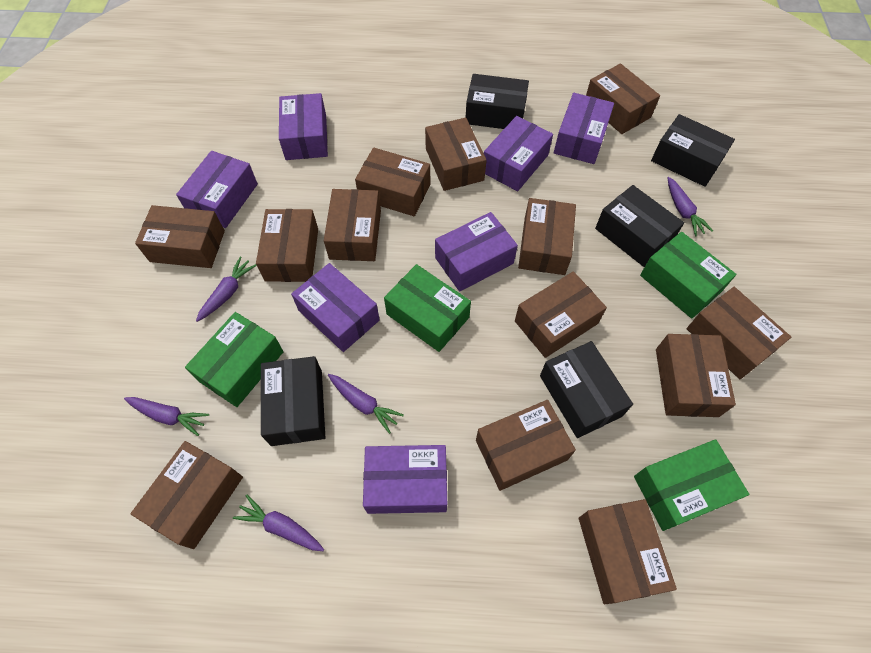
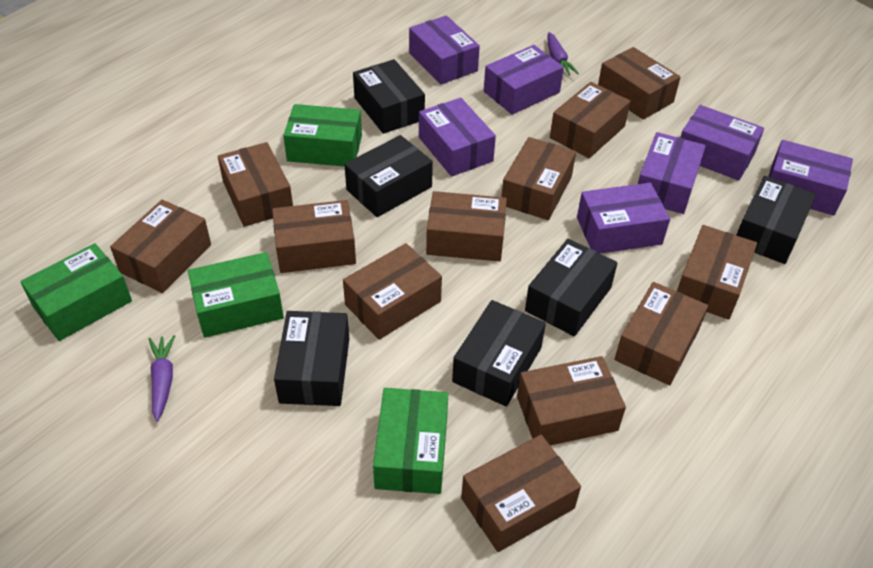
black box: 5 -> 6
brown box: 13 -> 12
purple carrot: 5 -> 2

